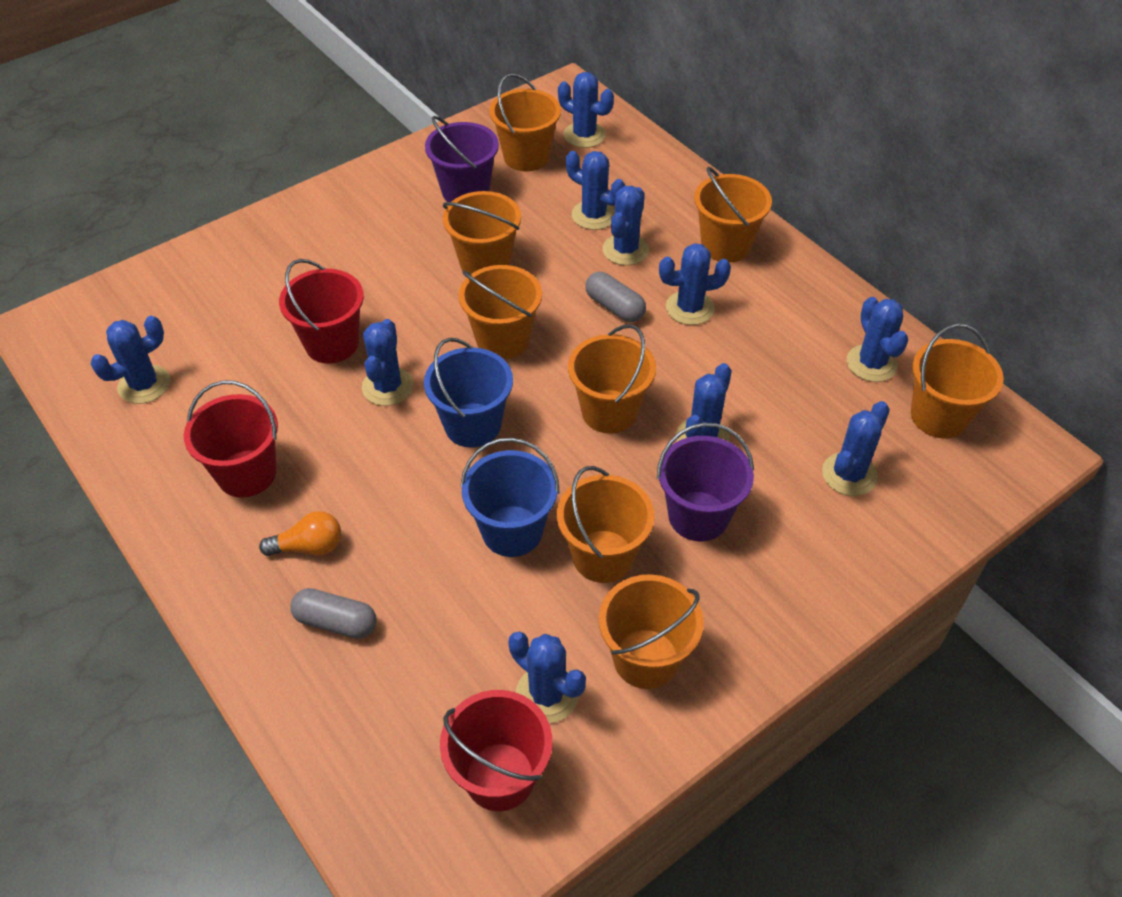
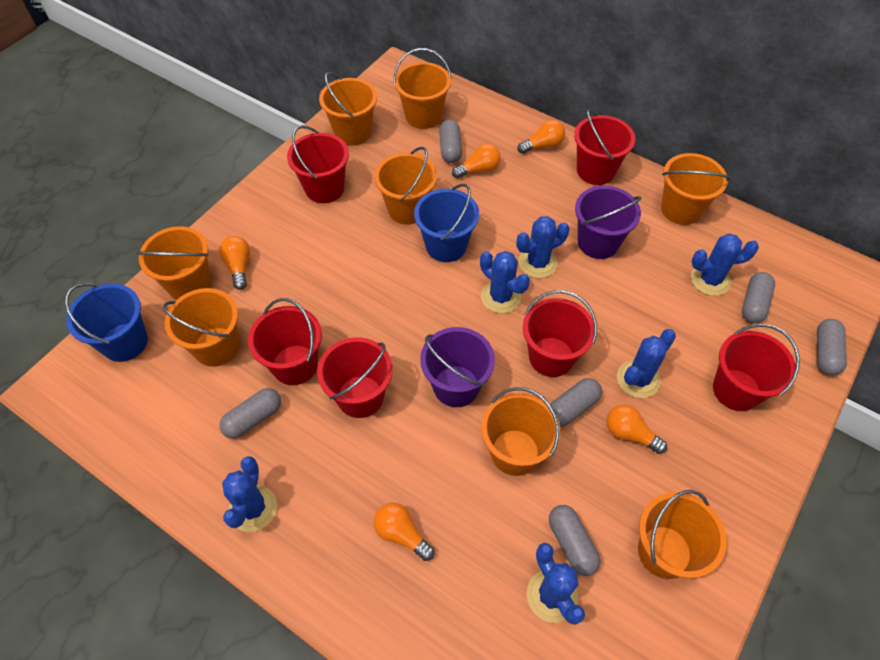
blue cactus: 10 -> 6
grey capsule: 2 -> 6
orange light bulb: 1 -> 5
red bucket: 3 -> 6

